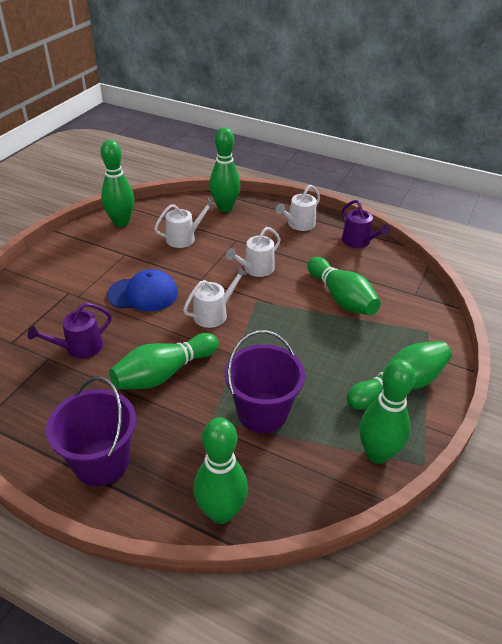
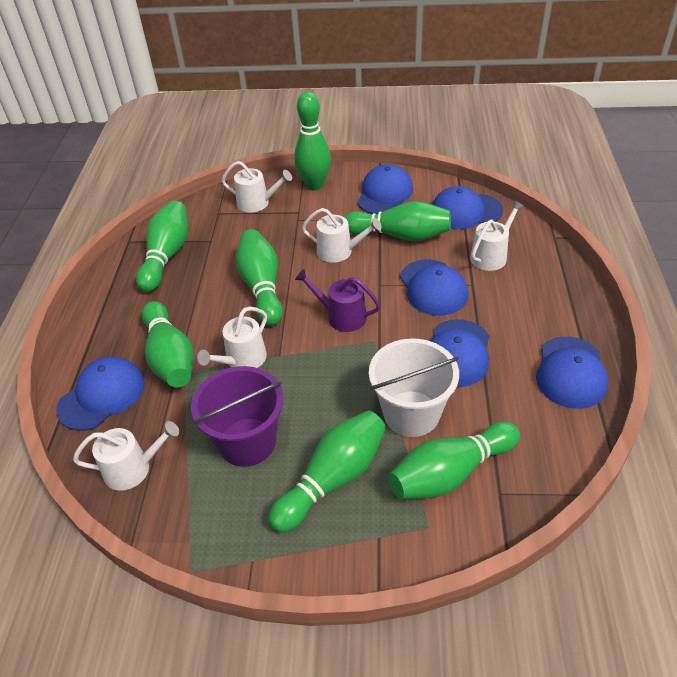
blue cap: 1 -> 6
purple bucket: 2 -> 1
purple watering can: 2 -> 1
white bucket: 0 -> 1
white watering can: 4 -> 5

